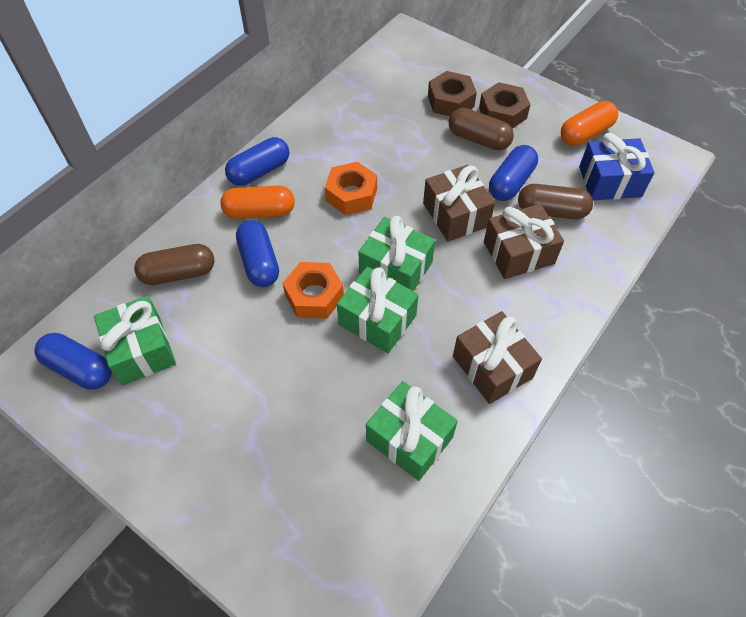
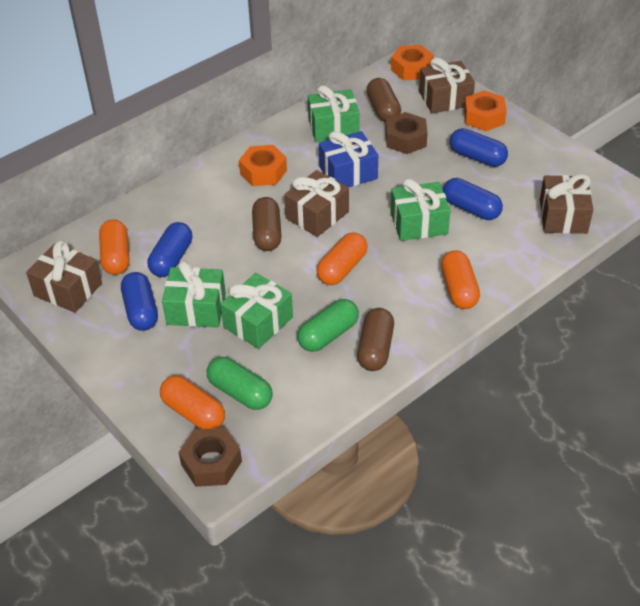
brown gift: 3 -> 4
green capsule: 0 -> 2
orange capsule: 2 -> 4
orange nut: 2 -> 3

